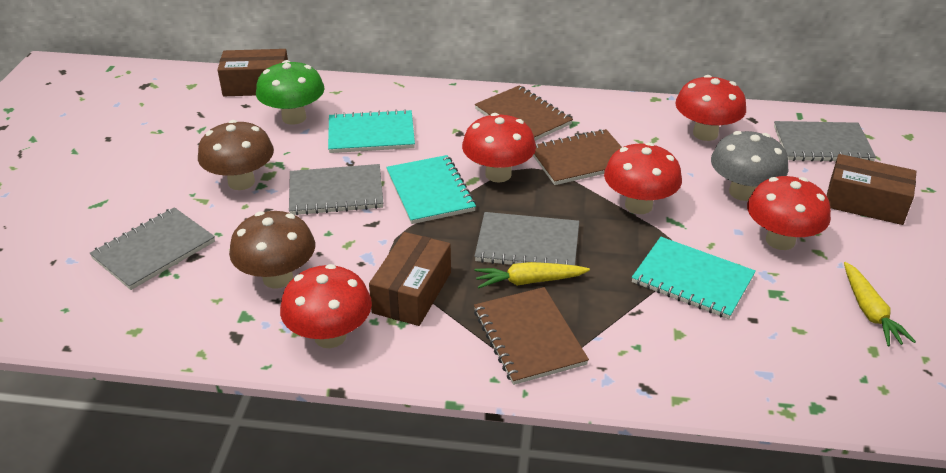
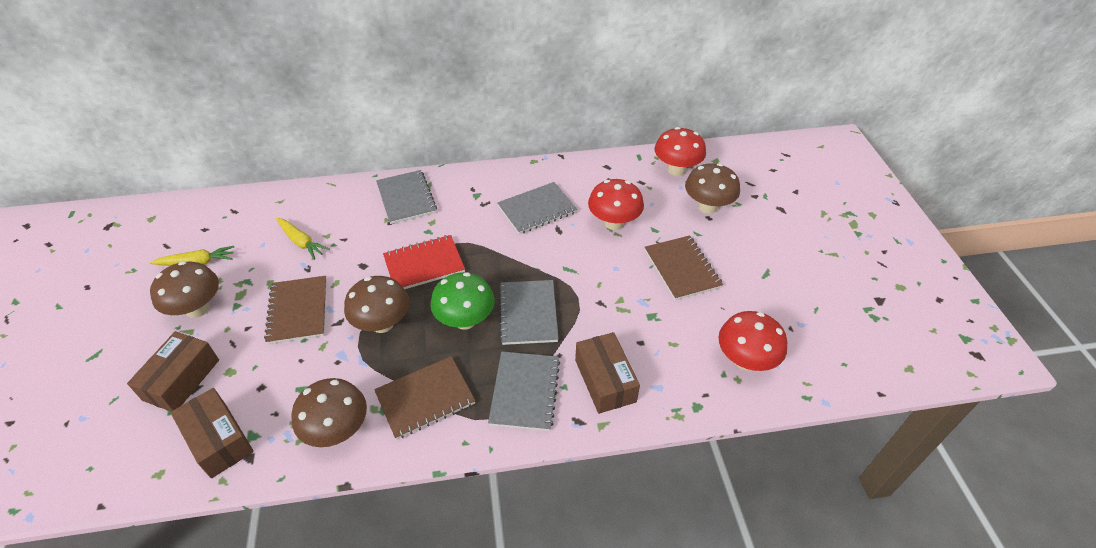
brown mushroom: 2 -> 4
grey mushroom: 1 -> 0
red mushroom: 5 -> 3
red notebook: 0 -> 1
turquoise notebook: 3 -> 0

